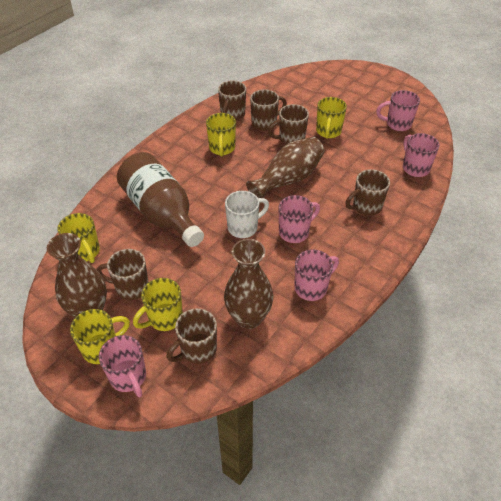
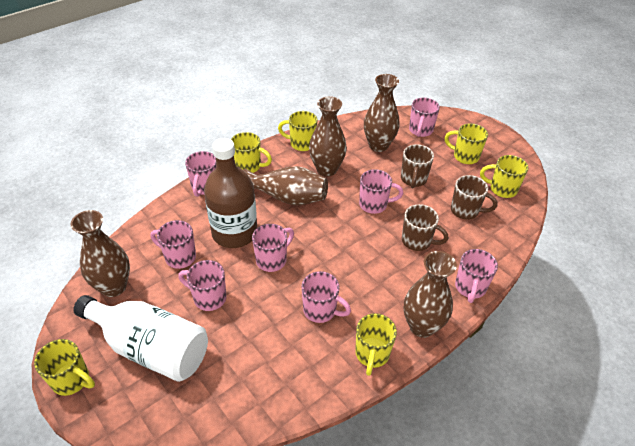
brown mug: 6 -> 3
brown vase: 3 -> 5
pink mug: 5 -> 8
white bottle: 0 -> 1
white mug: 1 -> 0
yellow mug: 5 -> 6

